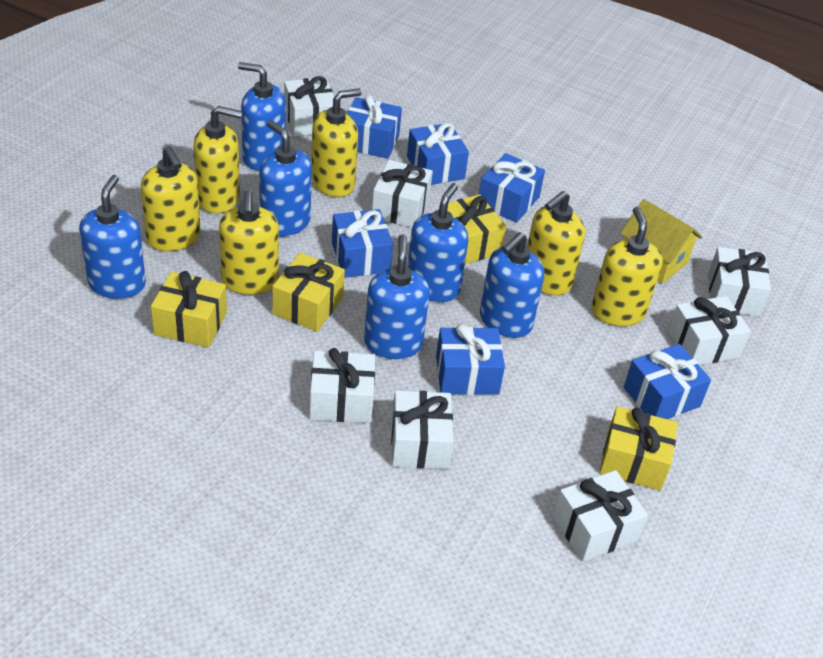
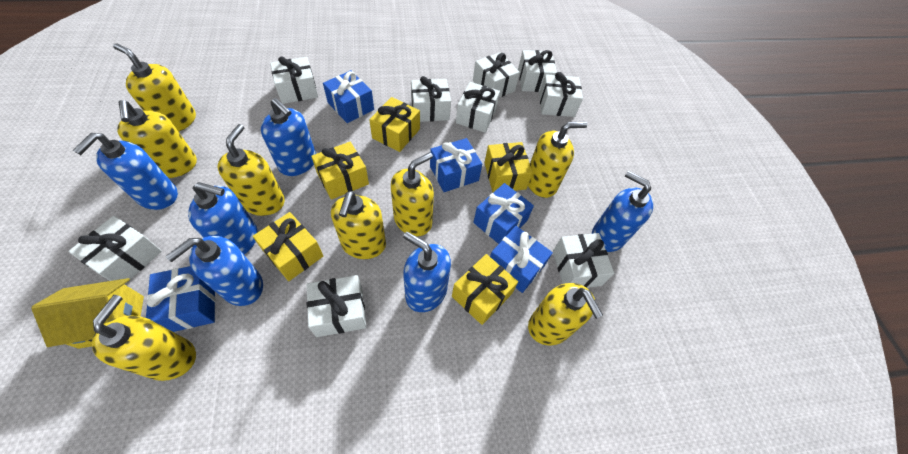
blue gift: 6 -> 5
white gift: 7 -> 9
yellow gift: 4 -> 5
yellow soap dispenser: 6 -> 8

